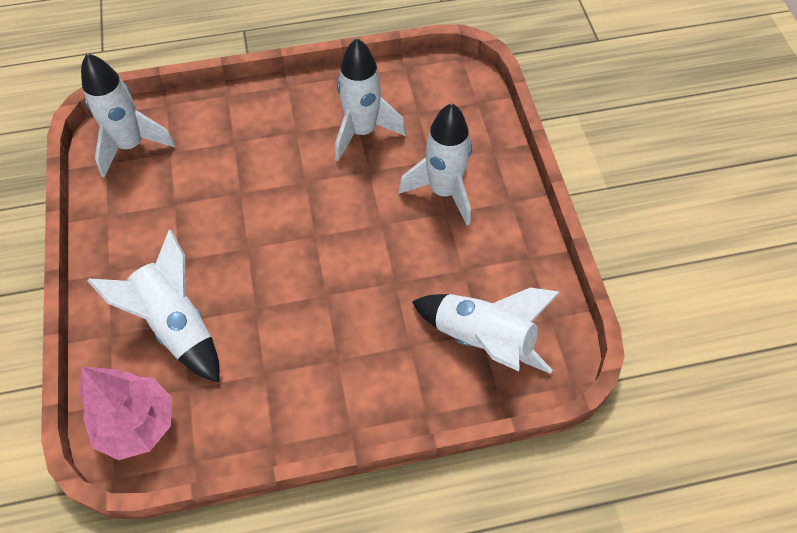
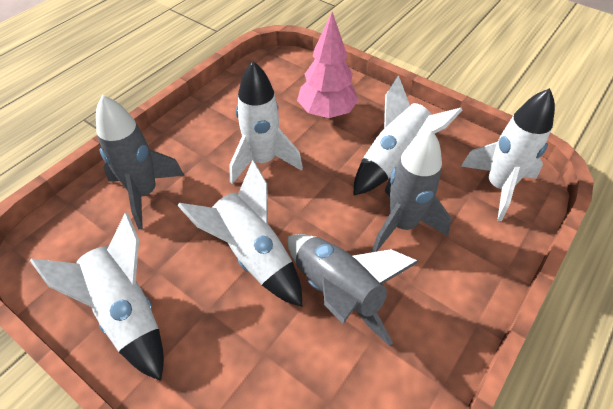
grey rocket: 0 -> 3

